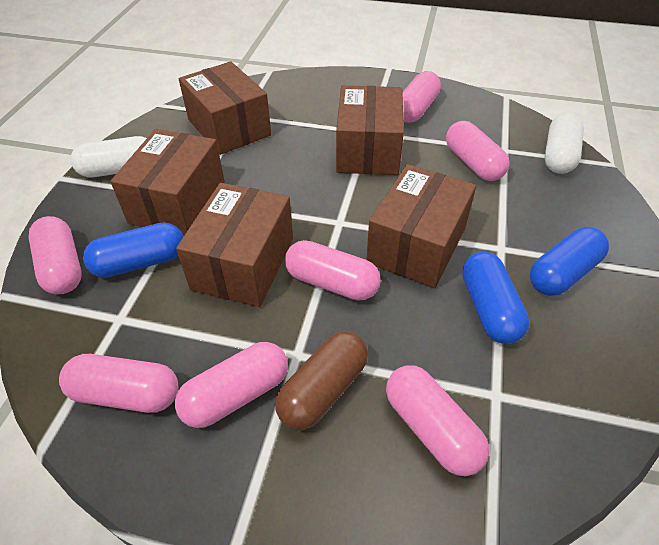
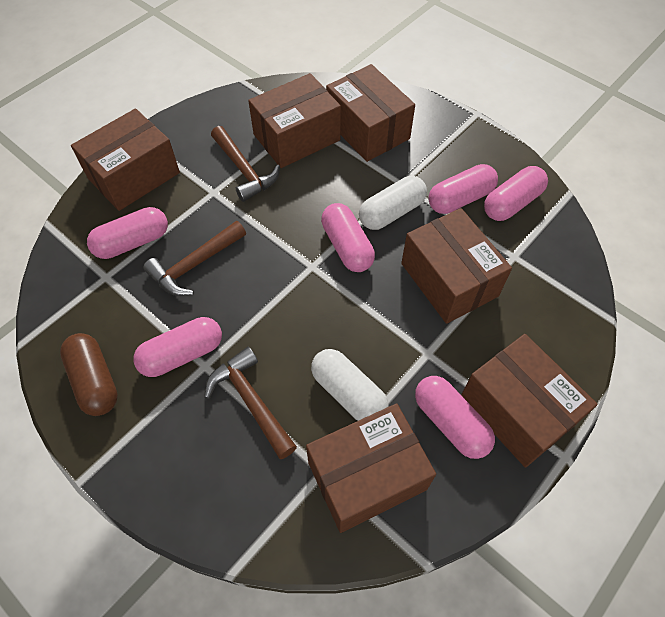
blue capsule: 3 -> 0
brown box: 5 -> 6
brown hammer: 0 -> 3
pink capsule: 7 -> 6

